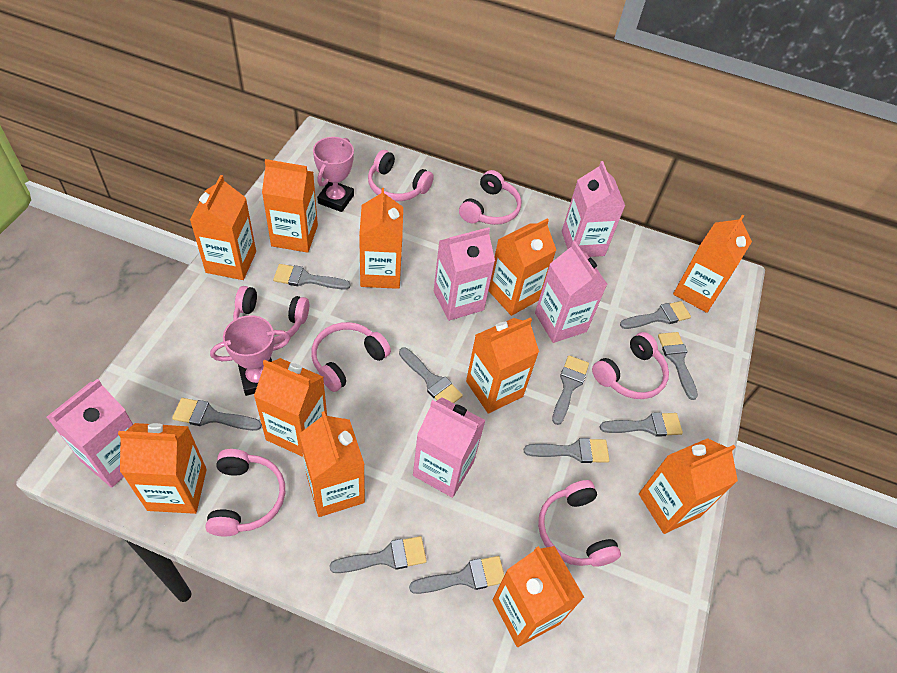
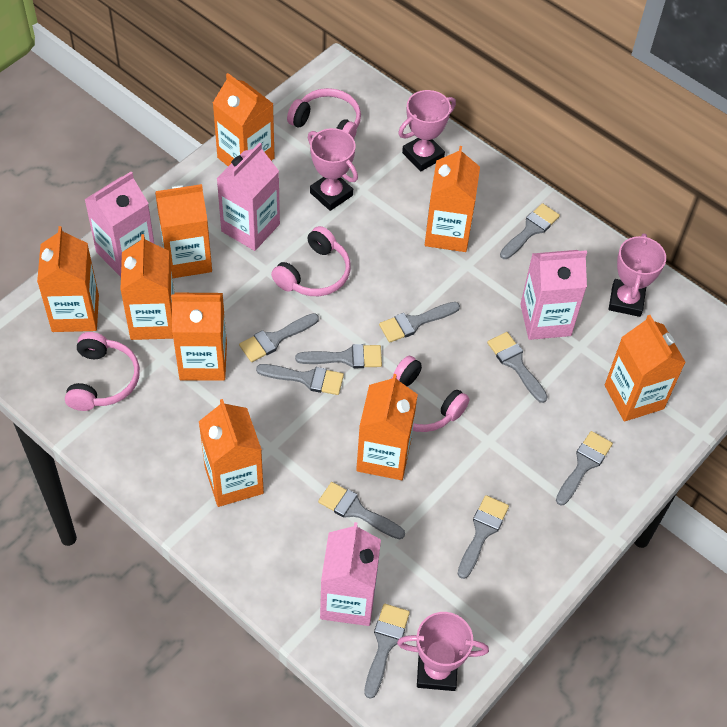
orange carton: 11 -> 9
pink carton: 5 -> 4
pink headphones: 7 -> 4
pink trophy: 2 -> 4

